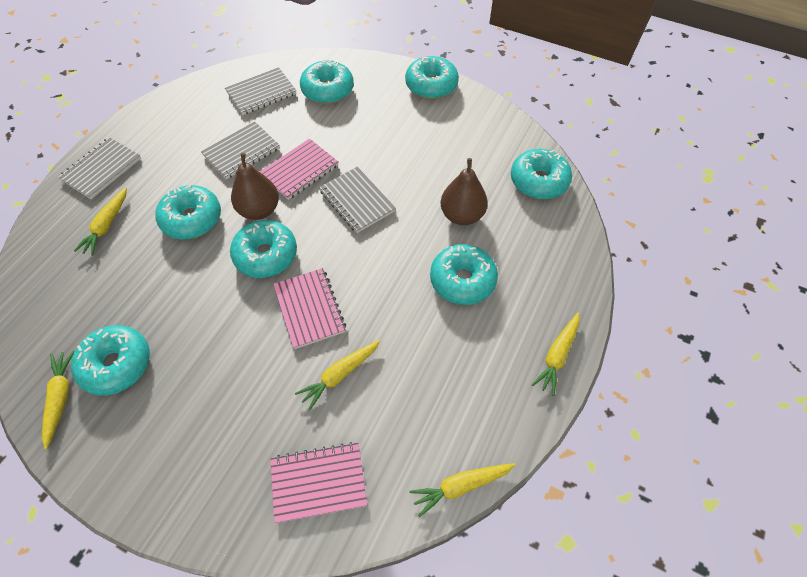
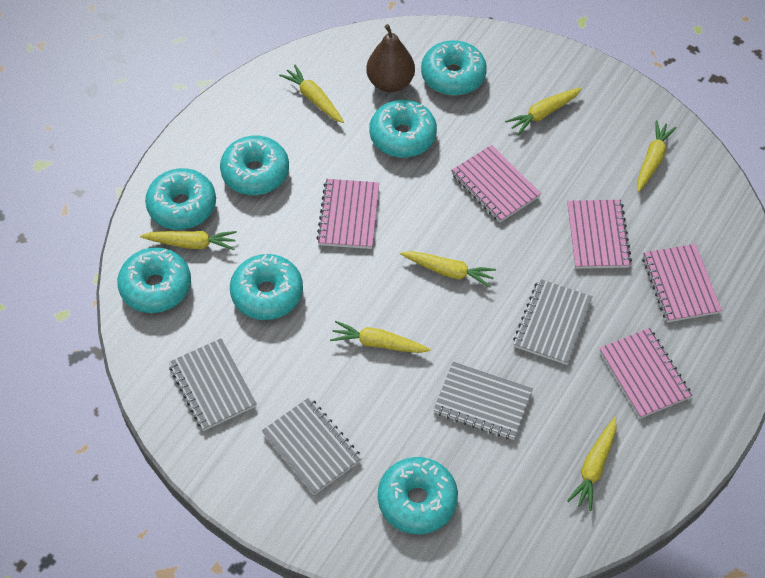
brown pear: 2 -> 1
pink notebook: 3 -> 5
yellow carrot: 5 -> 7

